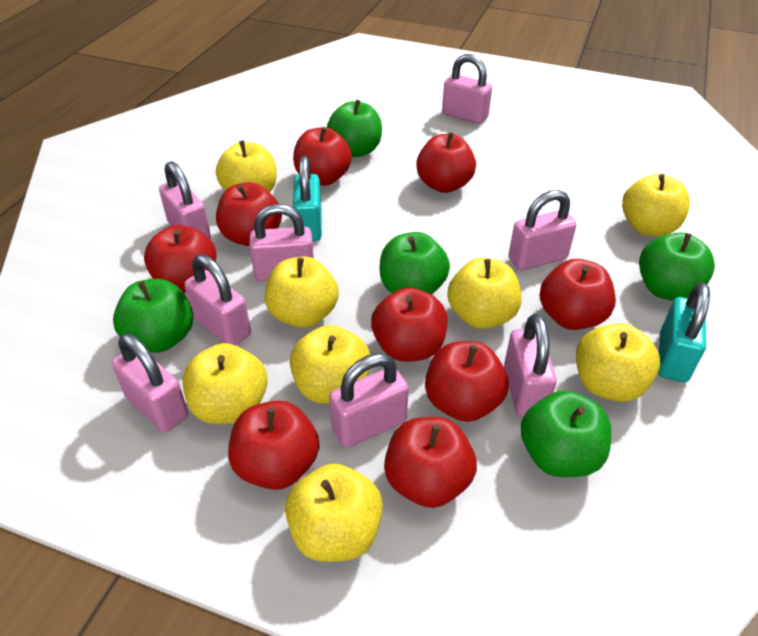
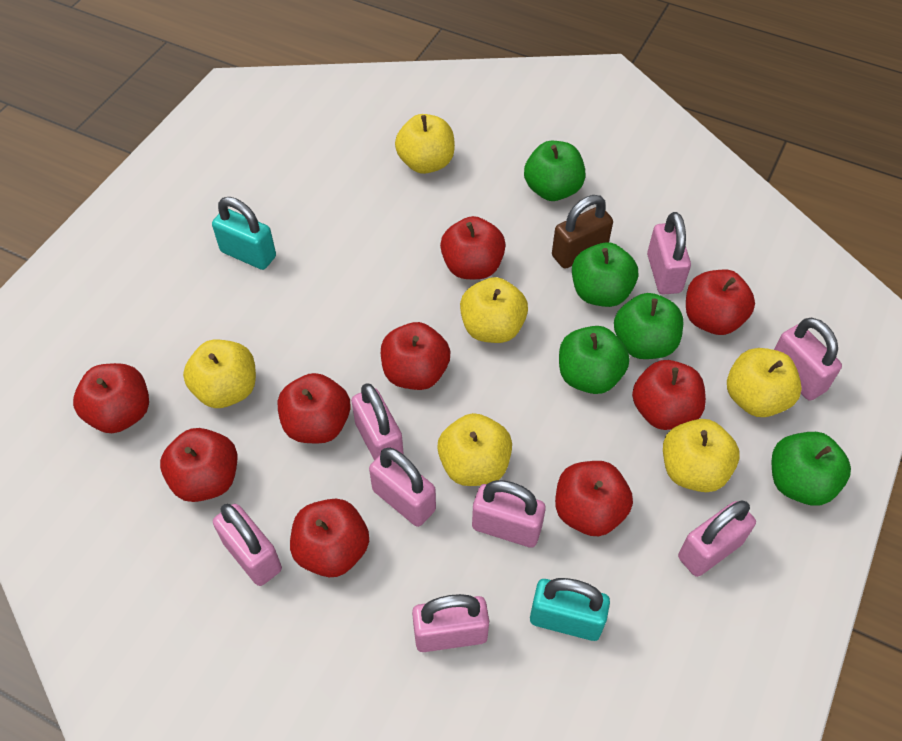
brown padlock: 0 -> 1
yellow apple: 8 -> 6

